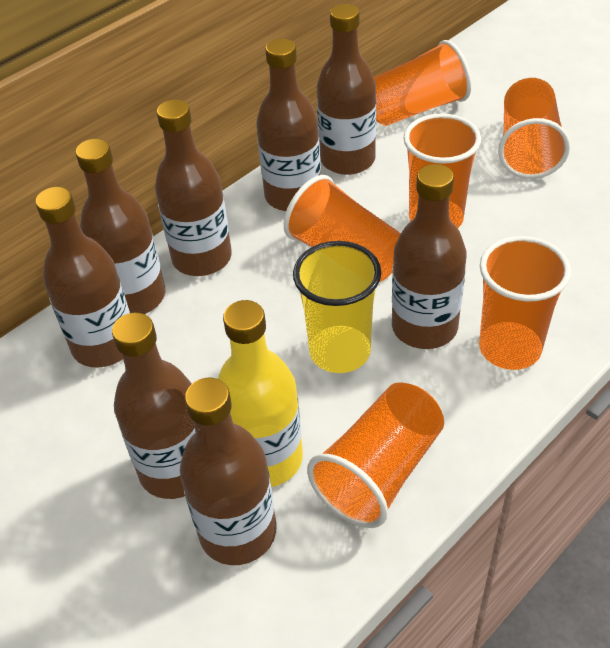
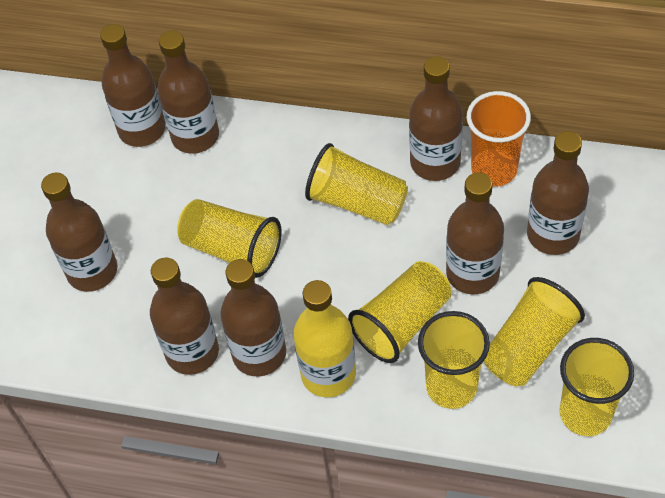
orange cup: 6 -> 1
yellow cup: 1 -> 6

